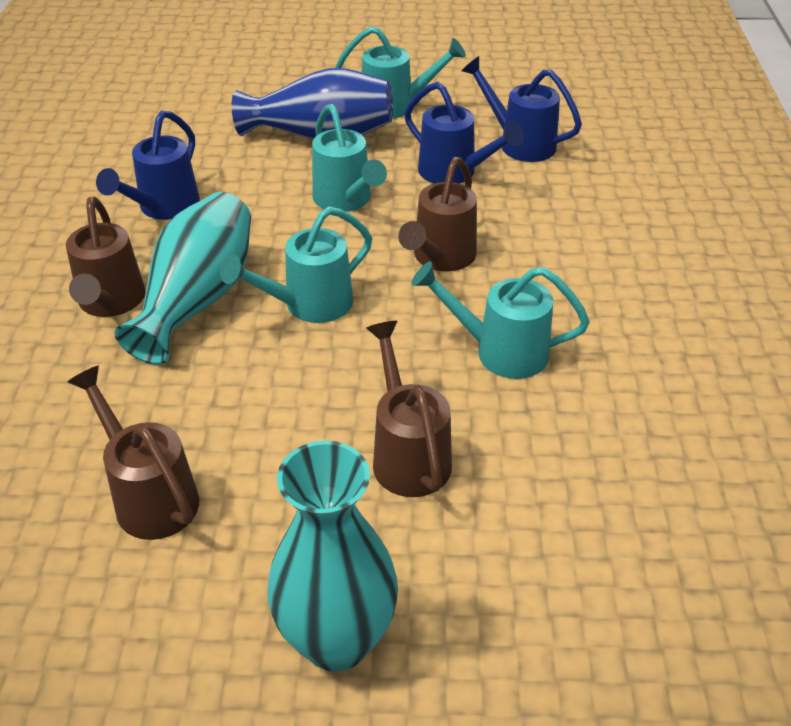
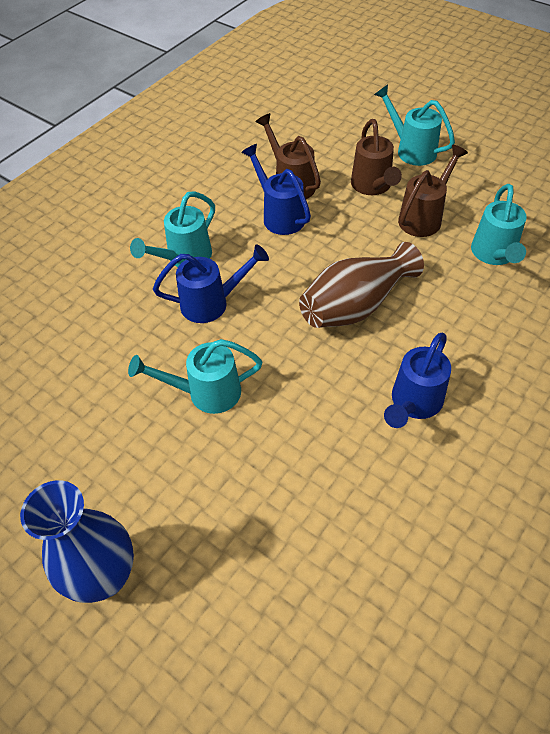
brown vase: 0 -> 1
brown watering can: 4 -> 3
turquoise vase: 2 -> 0

